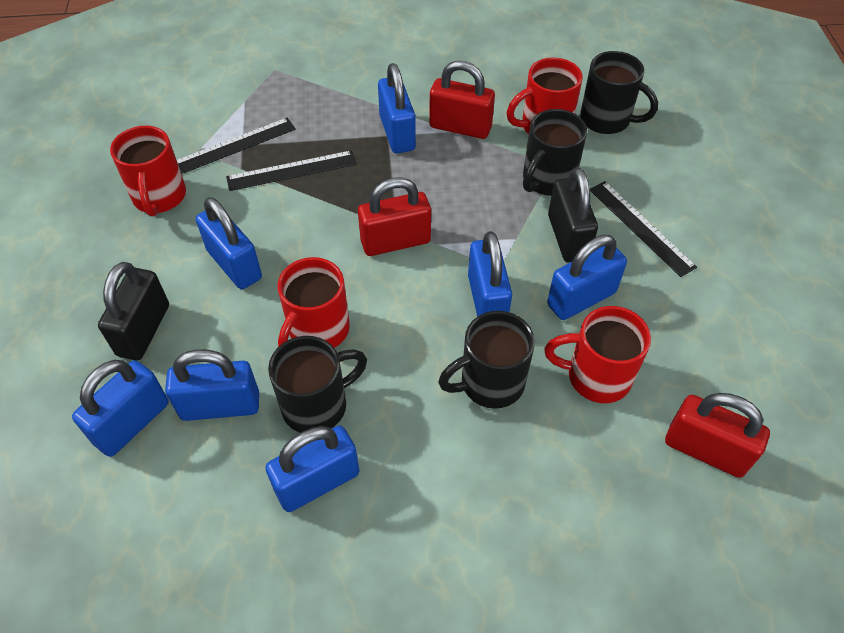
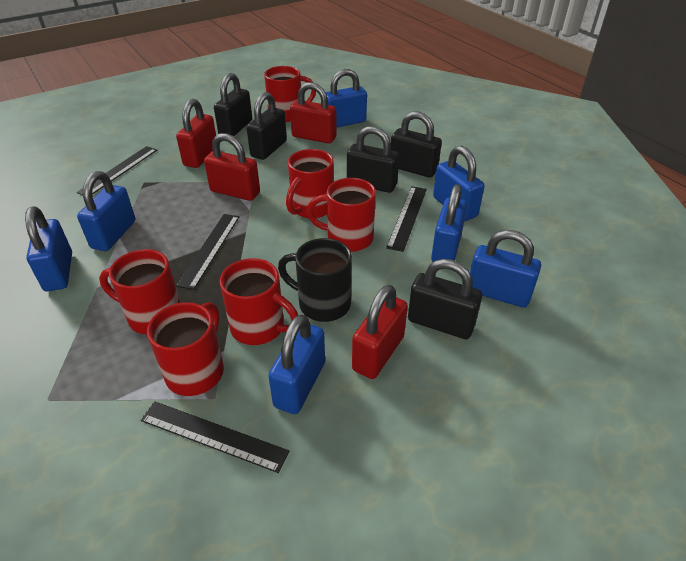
black mug: 4 -> 1
black padlock: 2 -> 5
black ruler: 3 -> 4
red mug: 4 -> 6
red padlock: 3 -> 4

